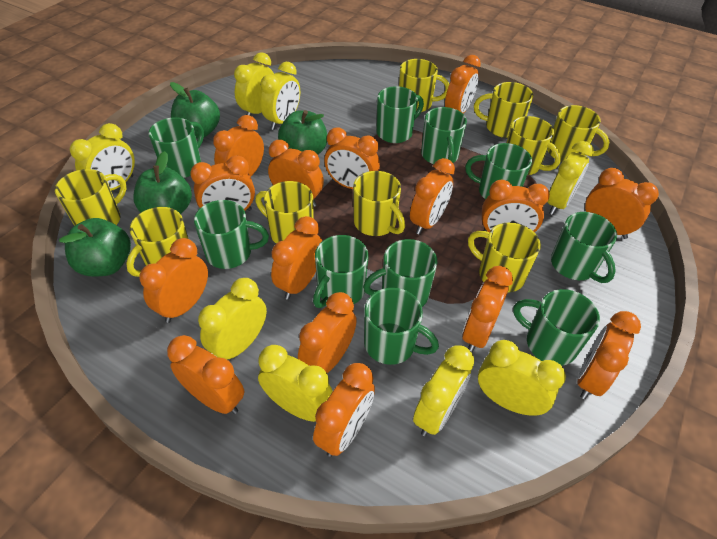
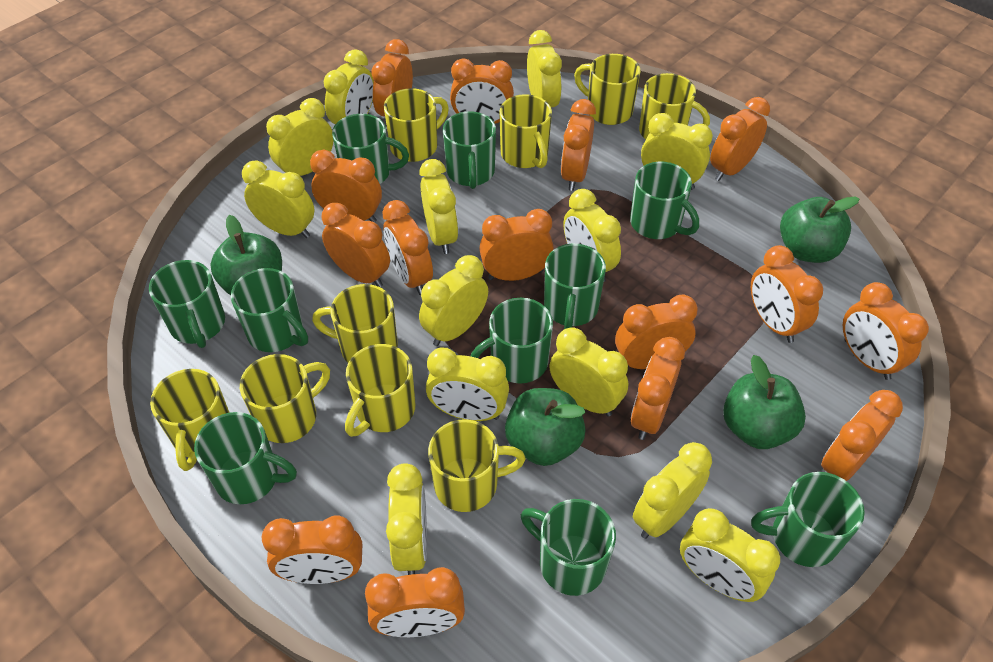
yellow clock: 8 -> 13

